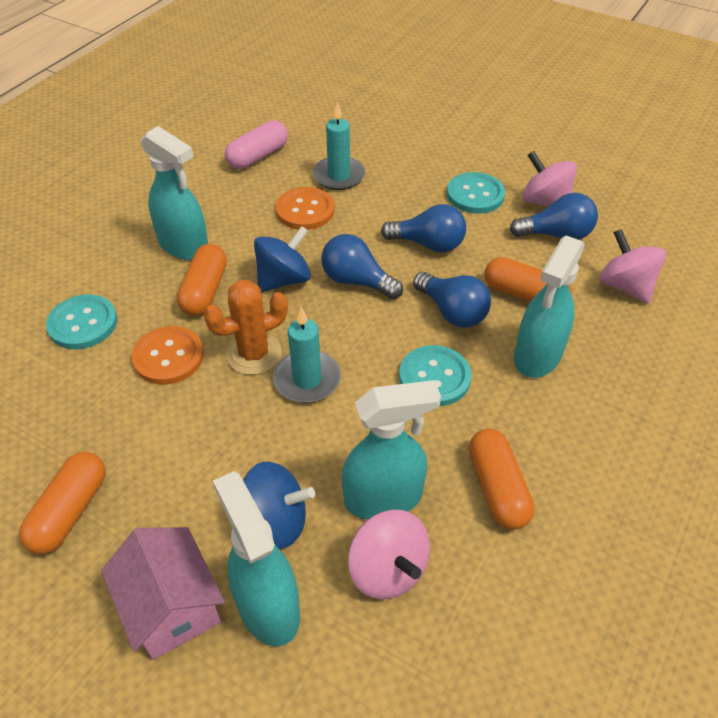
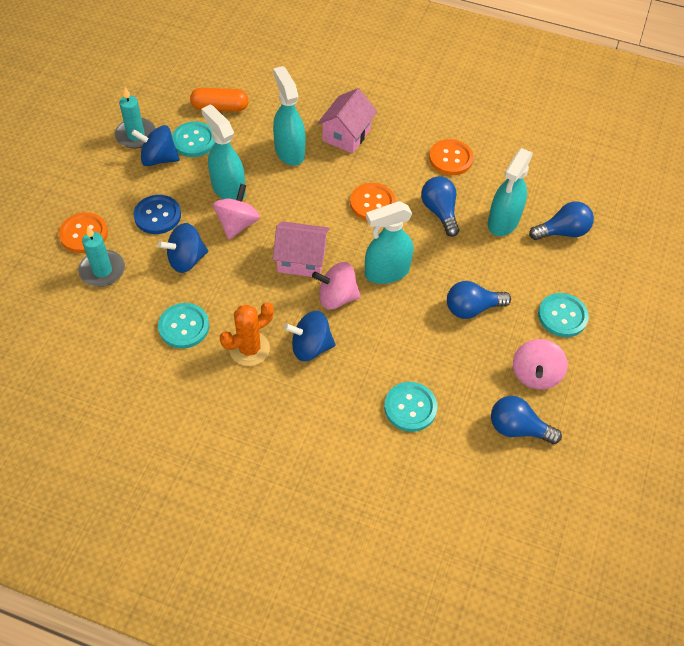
blue button: 0 -> 1
blue spinning top: 2 -> 3
orange button: 2 -> 3
orange capsule: 4 -> 1
pink capsule: 1 -> 0
pink house: 1 -> 2
turquoise button: 3 -> 4

